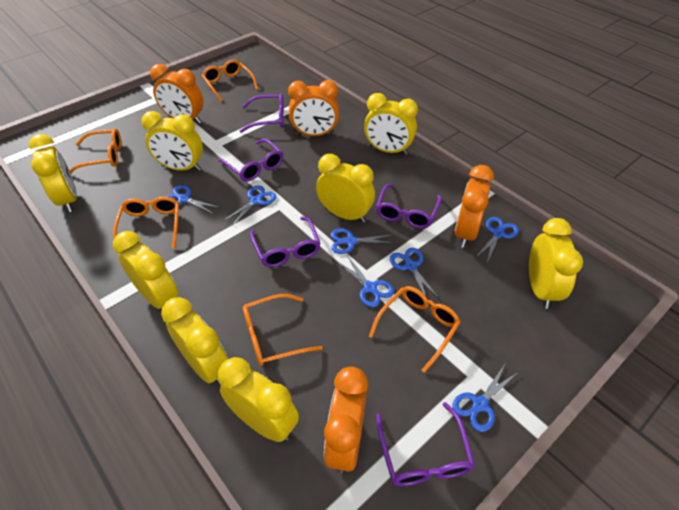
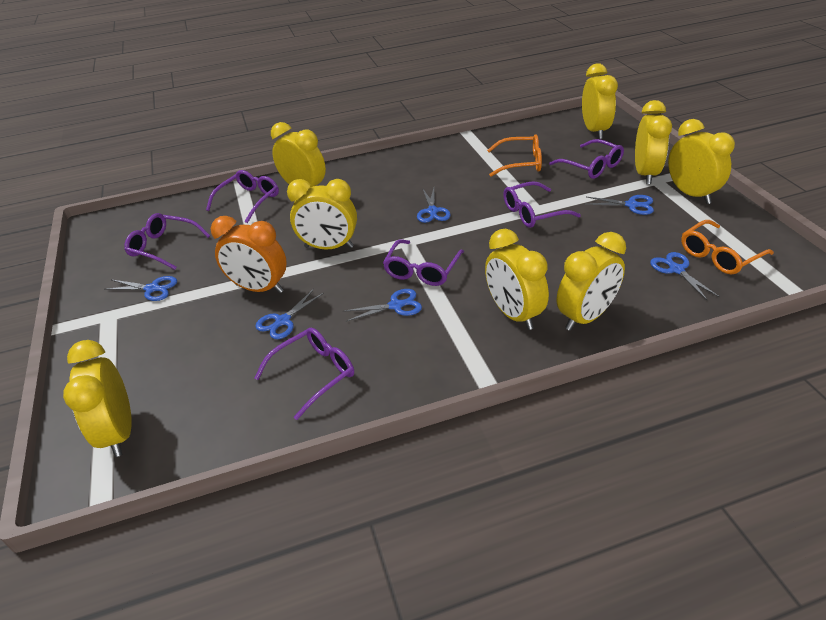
blue scissors: 7 -> 6
orange clock: 4 -> 1
orange glasses: 5 -> 2
purple glasses: 5 -> 6

